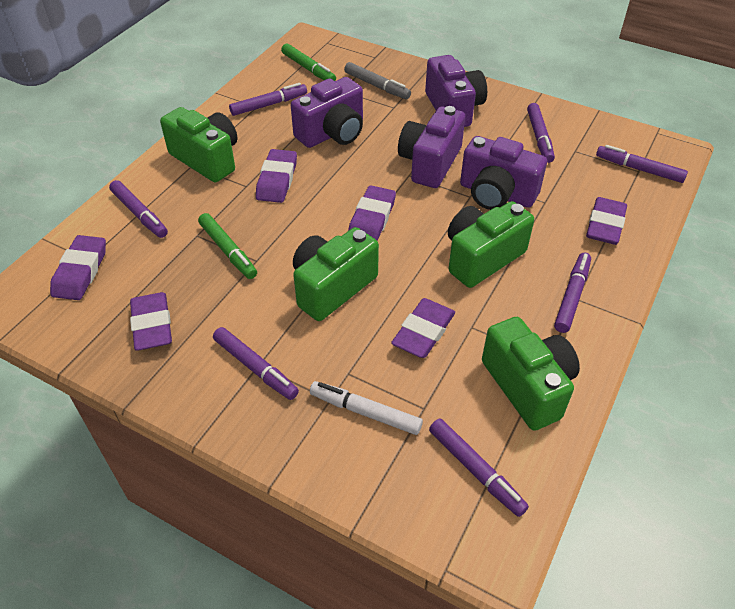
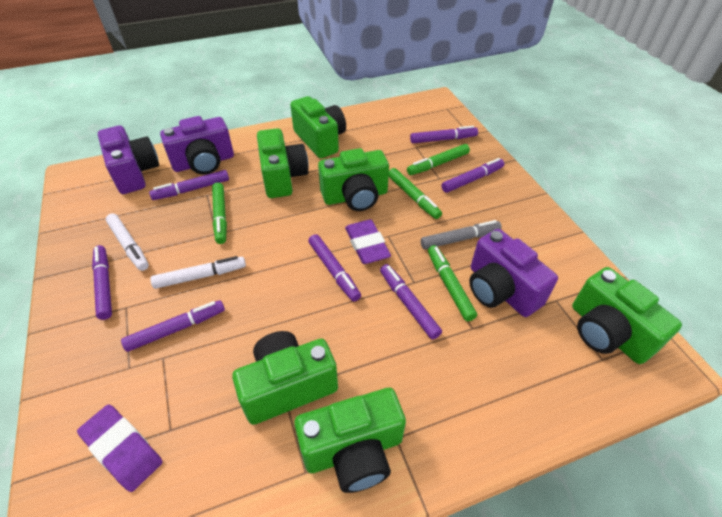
green camera: 4 -> 6
green marker: 2 -> 4
purple camera: 4 -> 3
purple eraser: 6 -> 2
white marker: 1 -> 2

